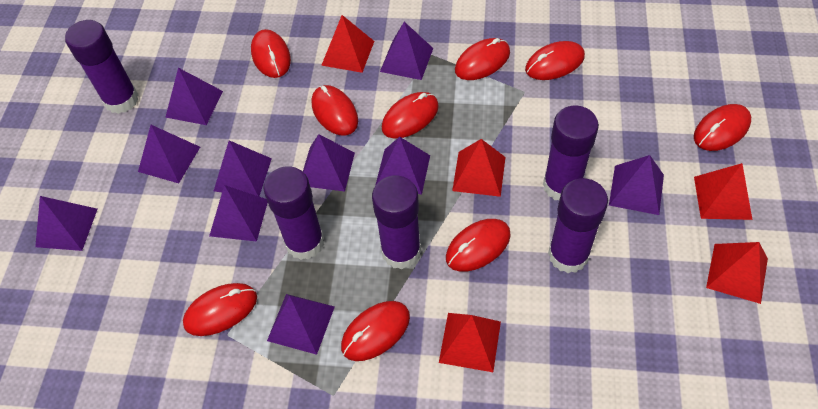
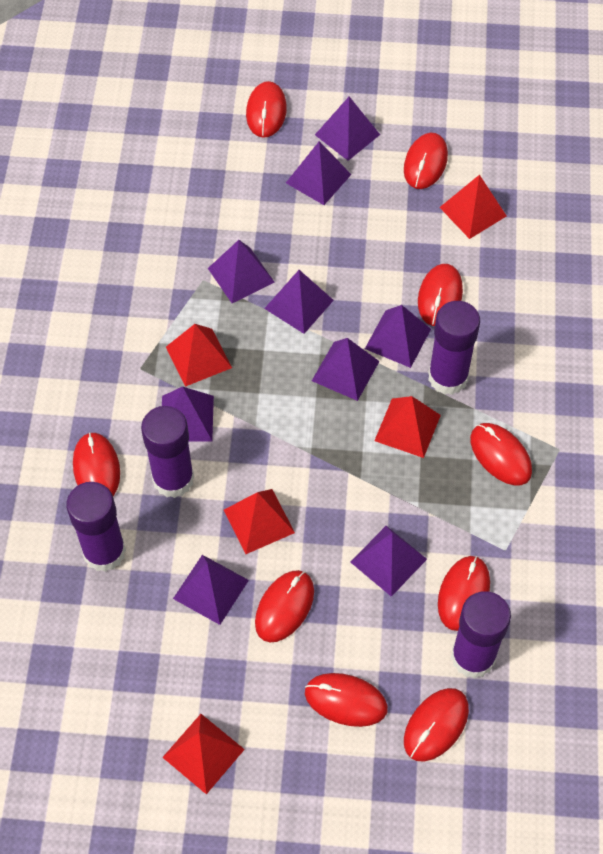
purple glue stick: 5 -> 4
purple pyramid: 10 -> 9

